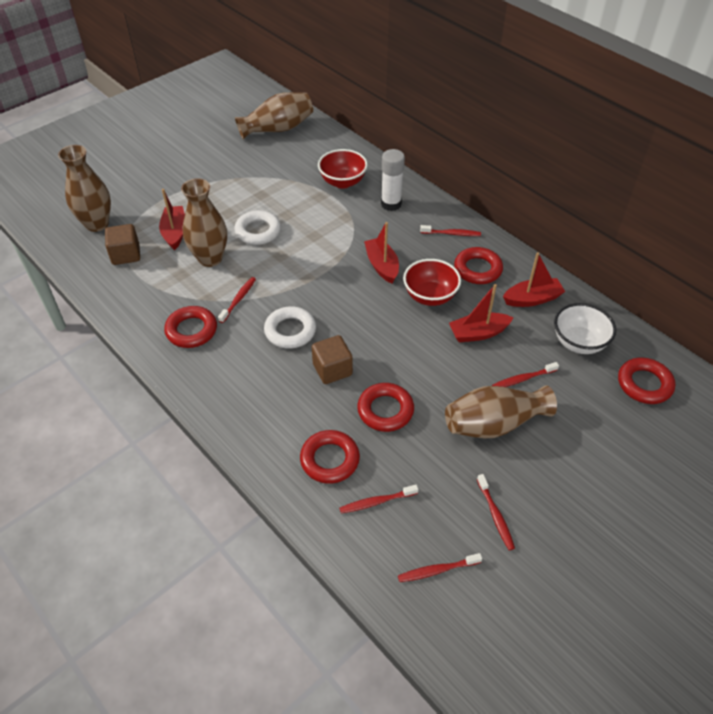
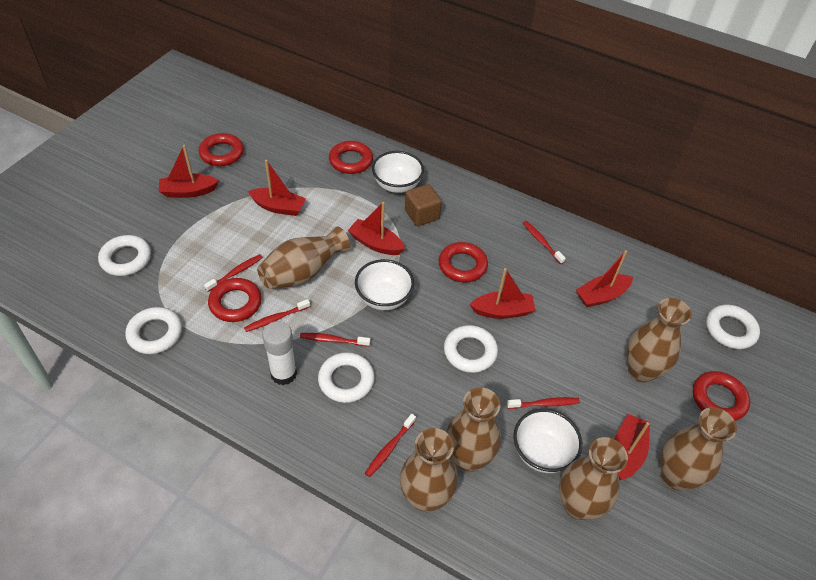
brown cube: 2 -> 1
brown vase: 4 -> 6
red boat: 4 -> 6
red bowl: 2 -> 0
white bowl: 1 -> 3
white ring: 2 -> 5

